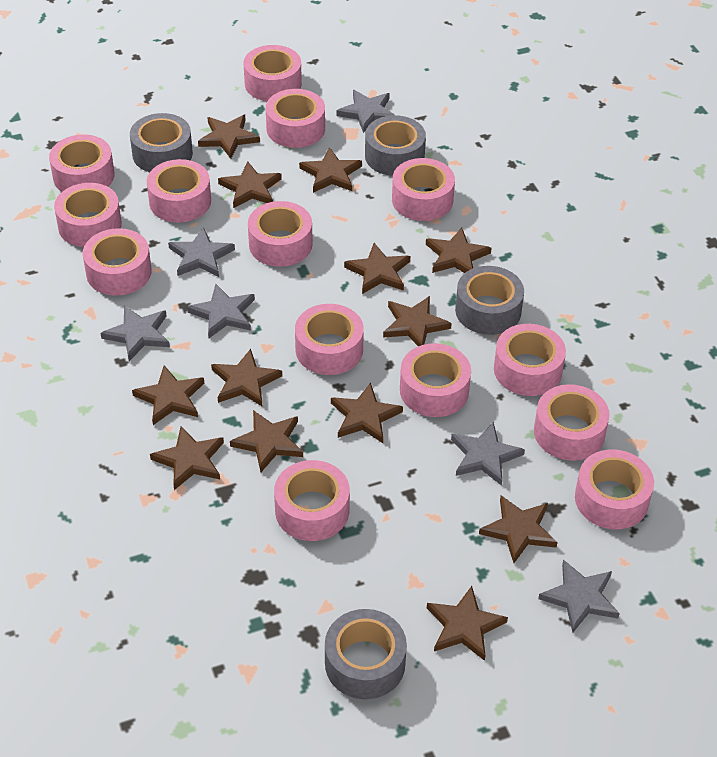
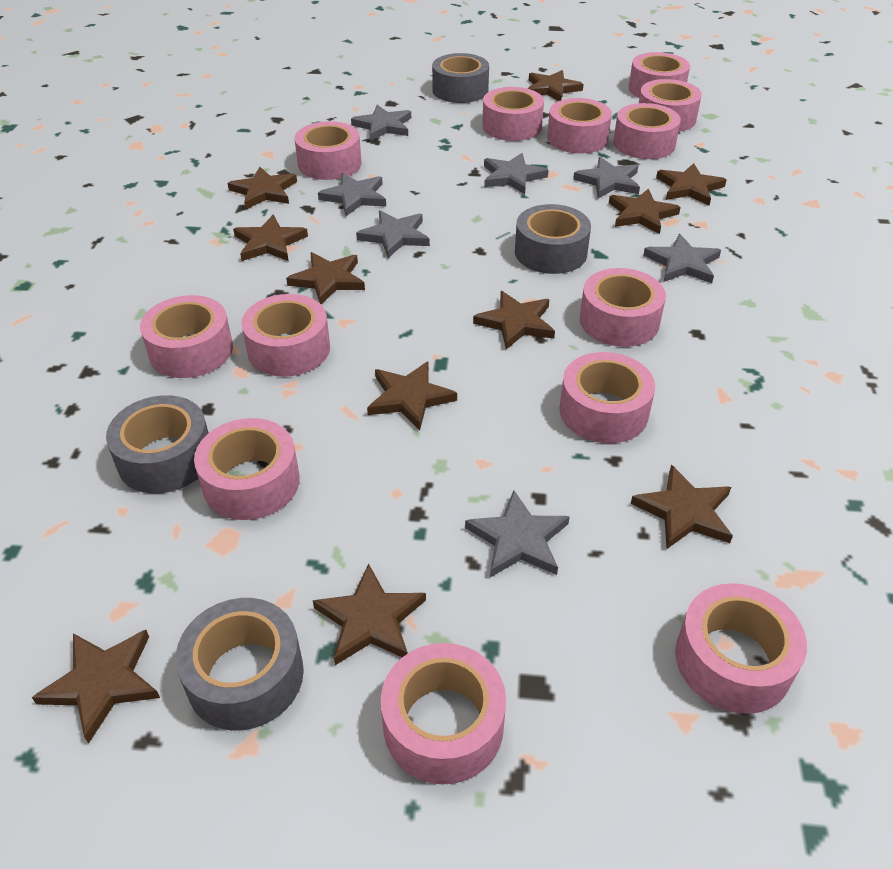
brown star: 13 -> 11
grey star: 6 -> 7
pink tape: 14 -> 13

